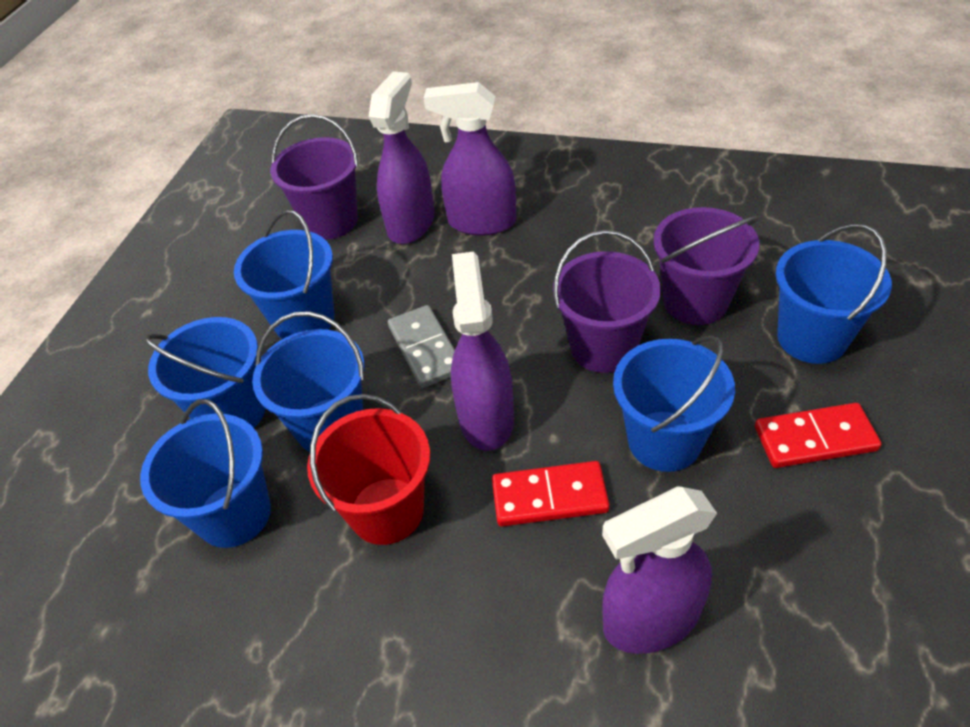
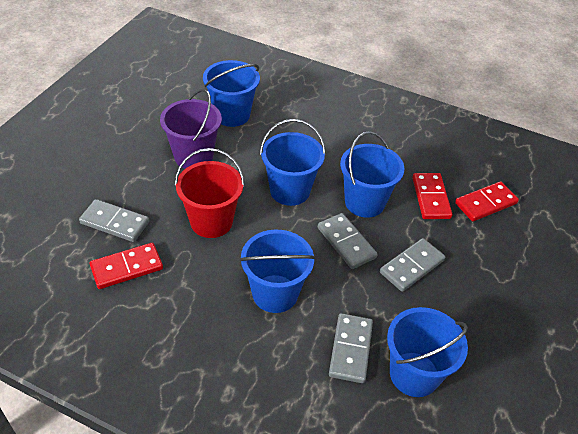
blue bucket: 6 -> 5
grey domino: 1 -> 4
purple bucket: 3 -> 1
purple spray bottle: 4 -> 0
red domino: 2 -> 3

